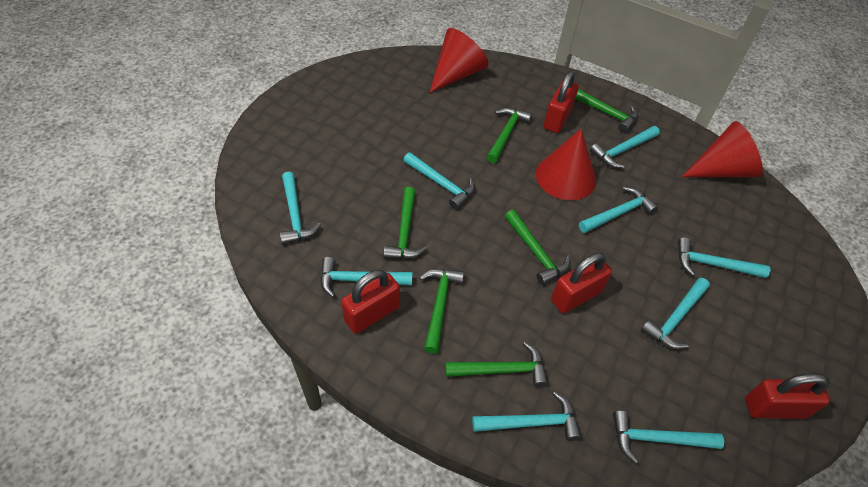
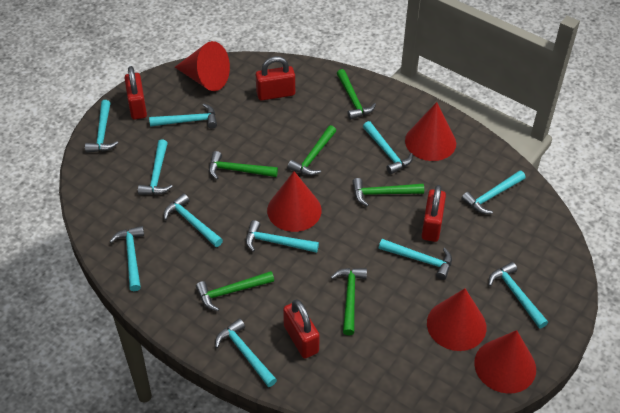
red cone: 3 -> 5
turquoise hammer: 9 -> 11

